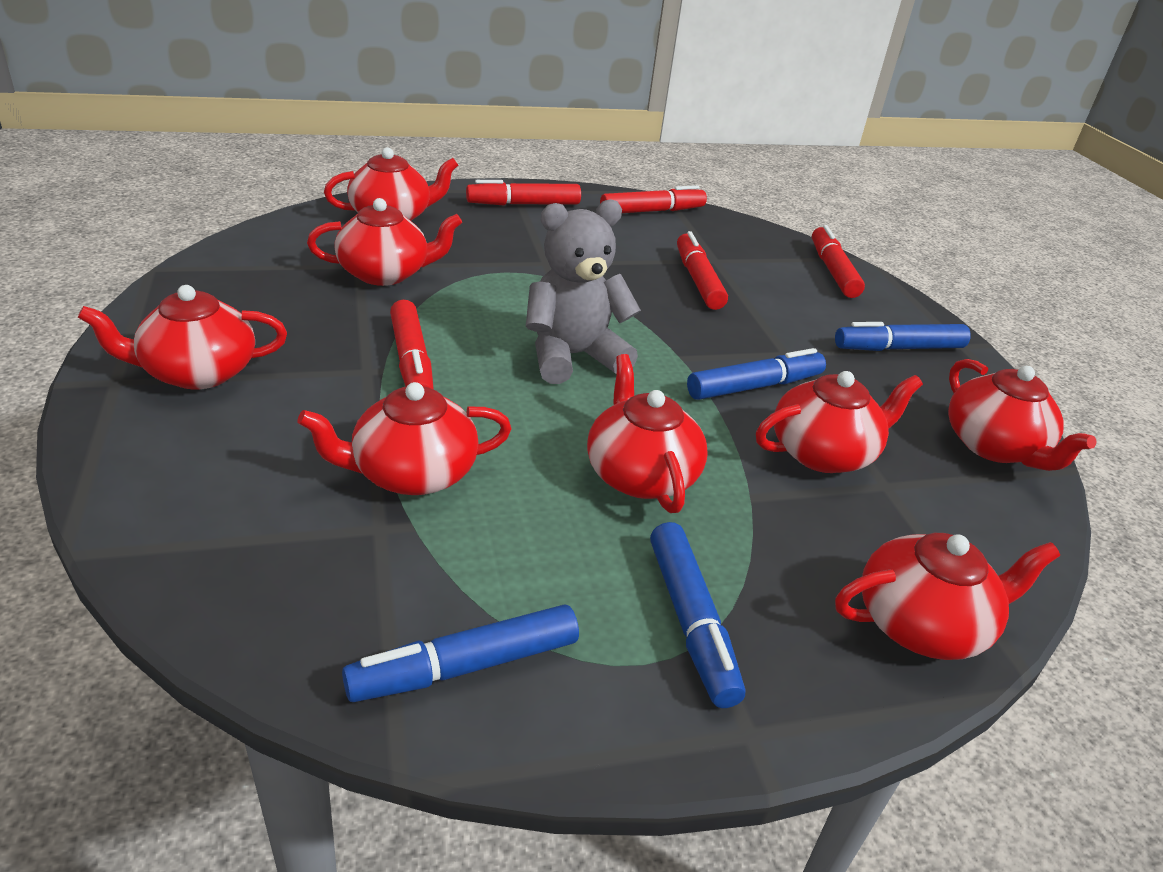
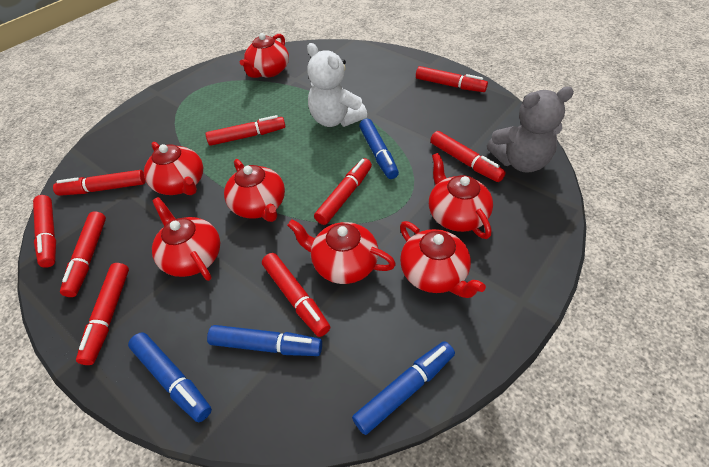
red marker: 5 -> 9
red teapot: 8 -> 7
white teddy bear: 0 -> 1

